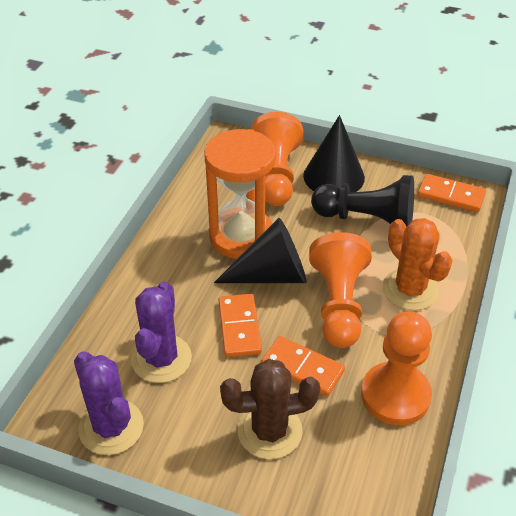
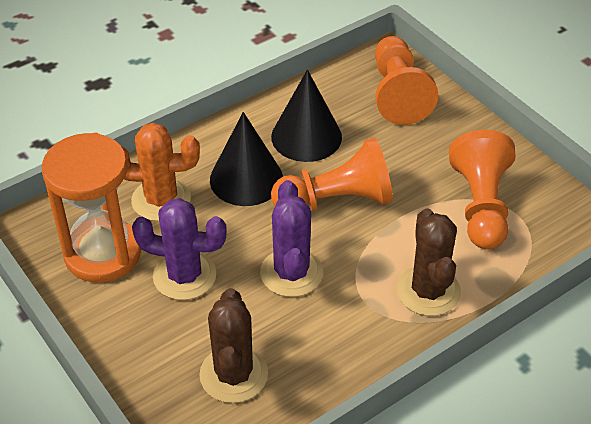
black pawn: 1 -> 0
brown cactus: 1 -> 2
orange domino: 3 -> 0

